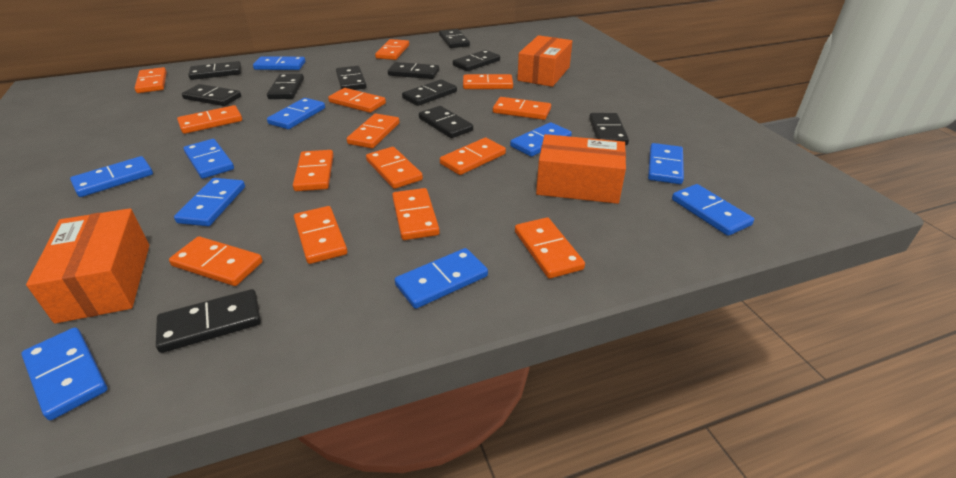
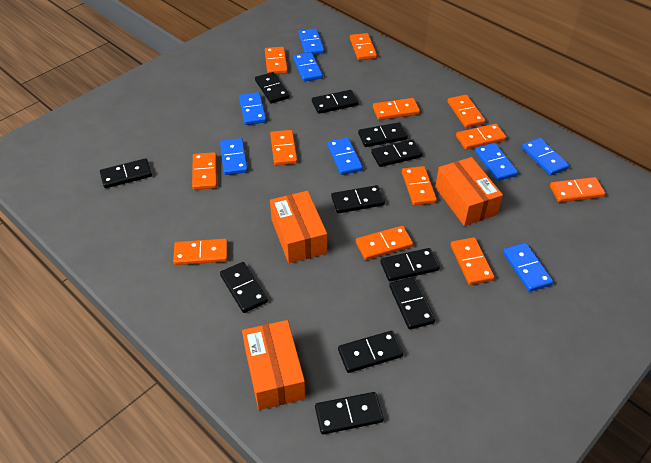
blue domino: 10 -> 8
orange domino: 14 -> 12

